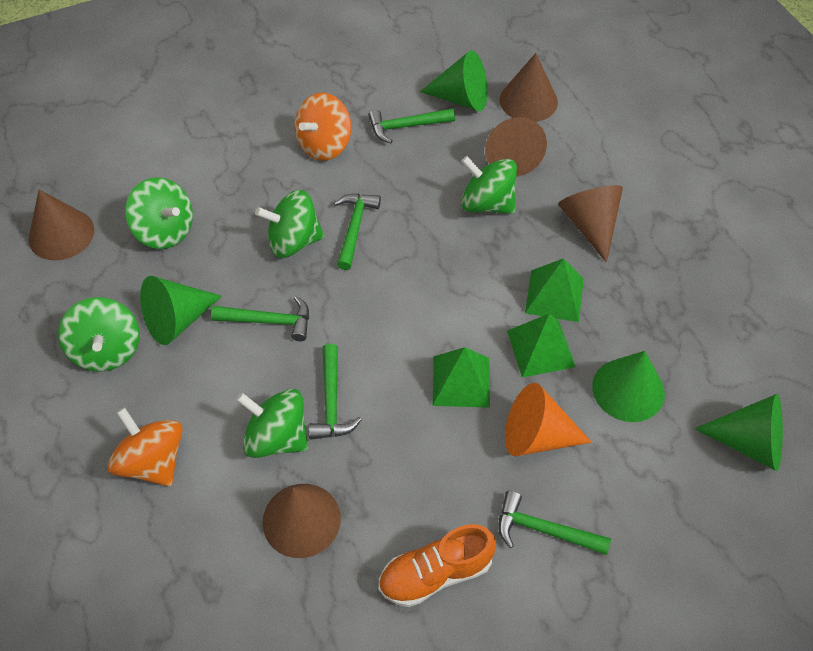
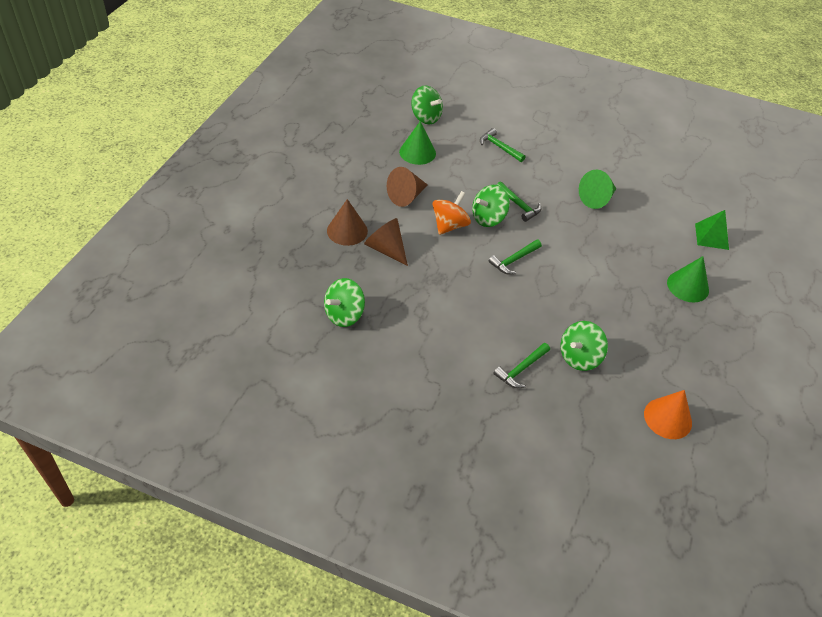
brown cone: 5 -> 3
green cone: 4 -> 3
green hammer: 5 -> 4
green pyramid: 3 -> 1
green spinning top: 5 -> 4
orange shoe: 1 -> 0
orange spinning top: 2 -> 1

